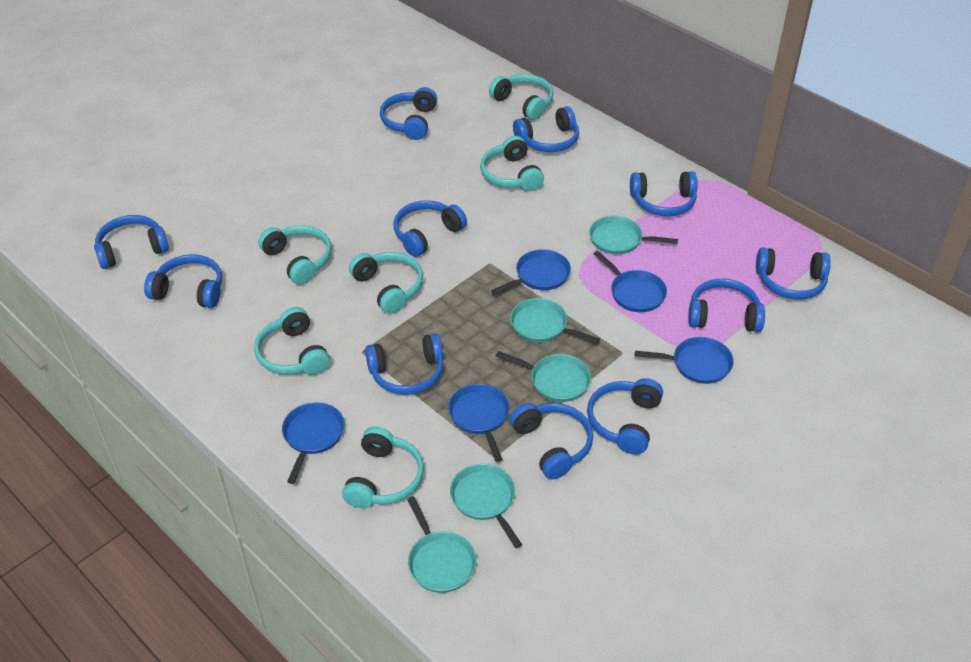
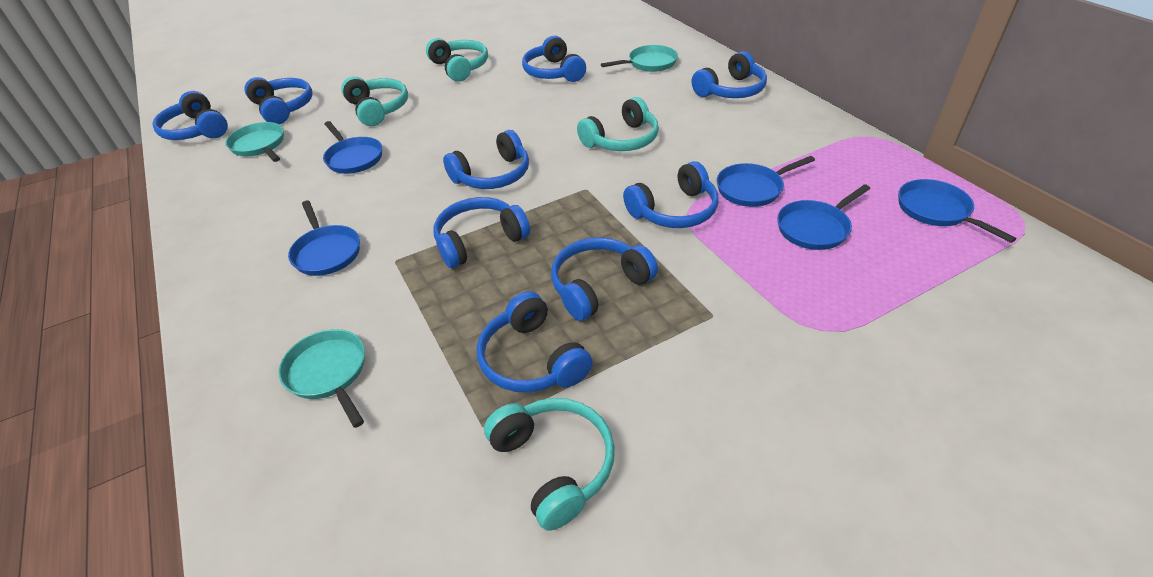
blue headphones: 11 -> 9
turquoise headphones: 6 -> 4
turquoise pan: 5 -> 3

